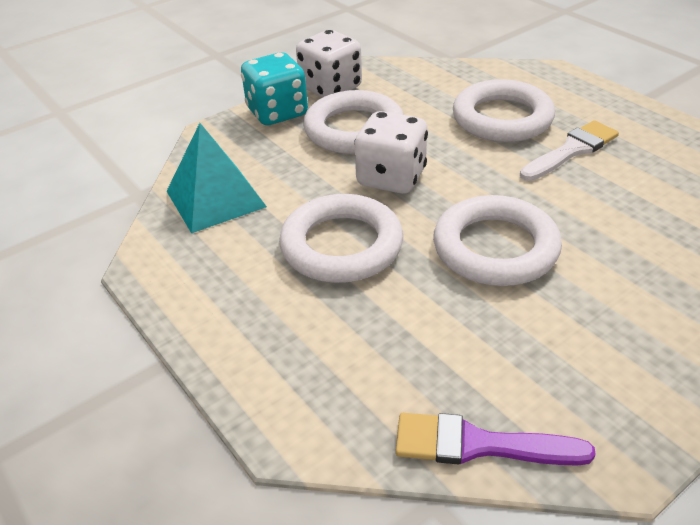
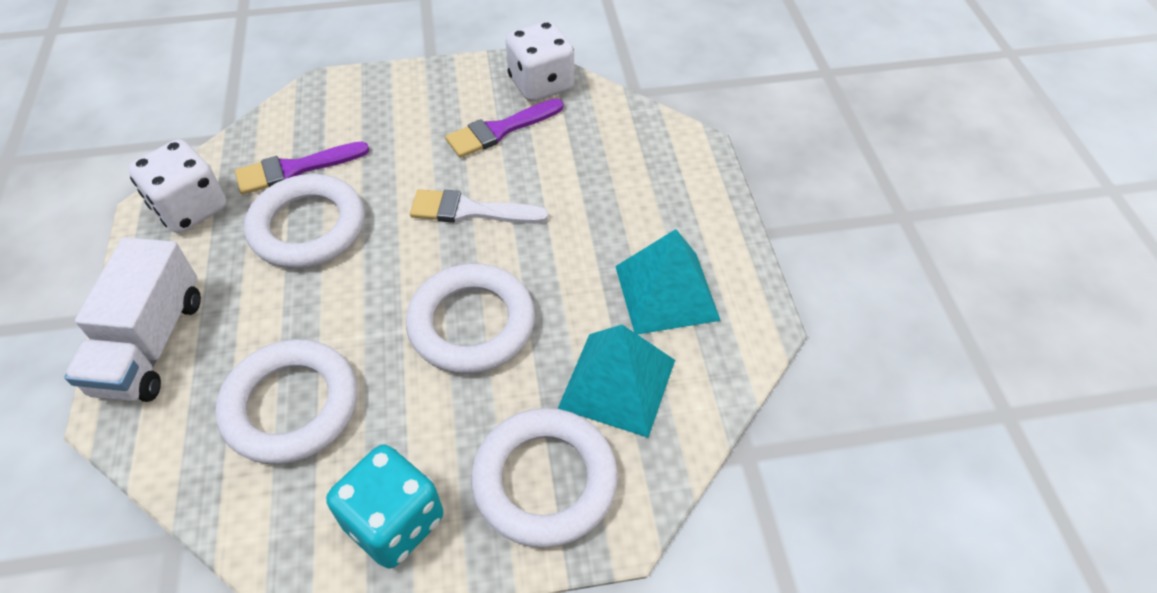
purple brush: 1 -> 2
turquoise pyramid: 1 -> 2
white truck: 0 -> 1

